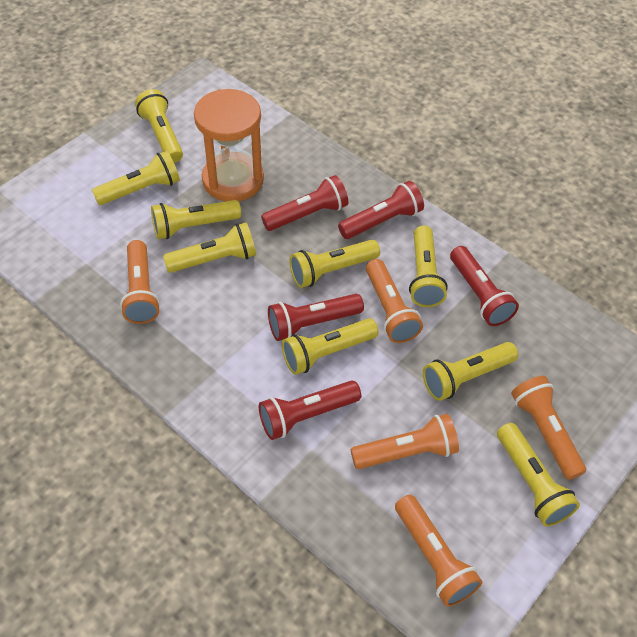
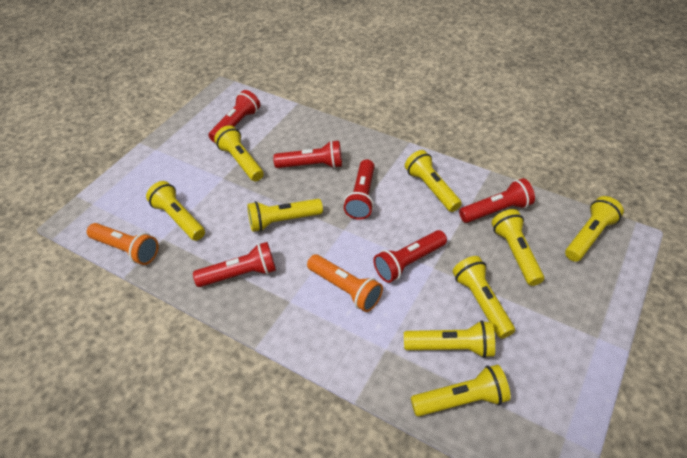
orange flashlight: 5 -> 2
orange hourglass: 1 -> 0
red flashlight: 5 -> 6

